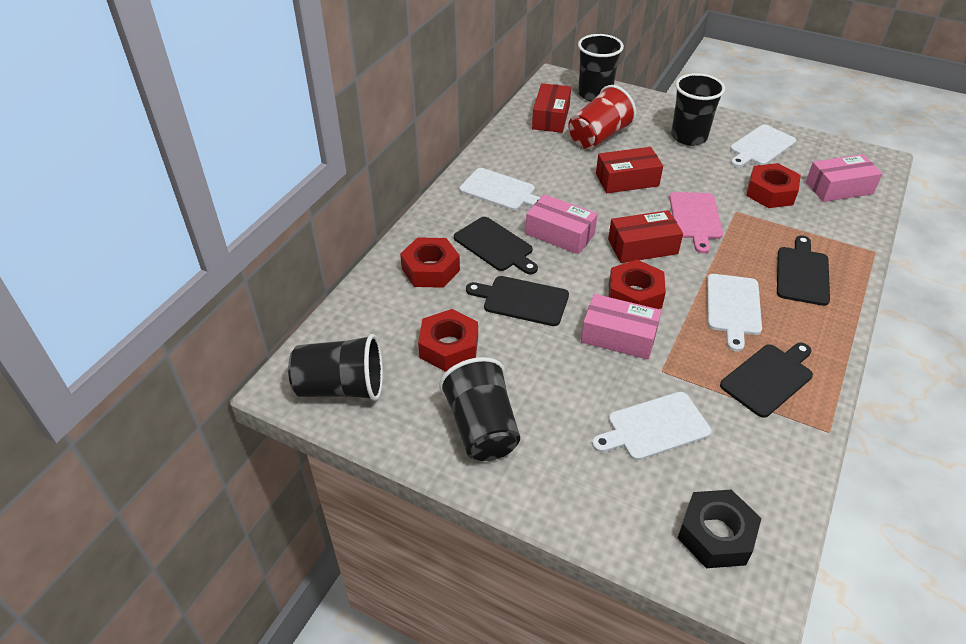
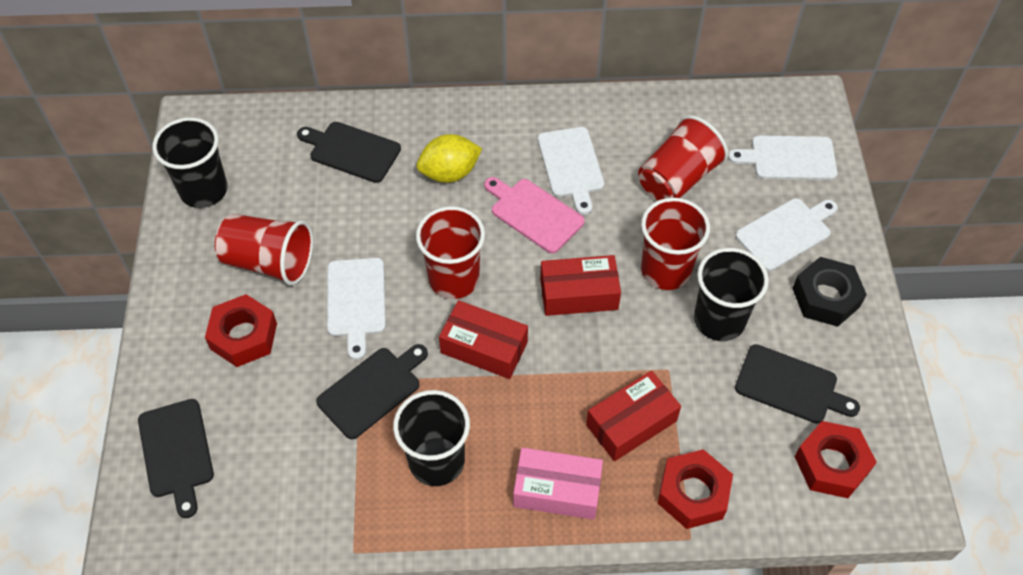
black cup: 4 -> 3
pink box: 3 -> 1
red cup: 1 -> 4
red nut: 4 -> 3
yellow lemon: 0 -> 1

